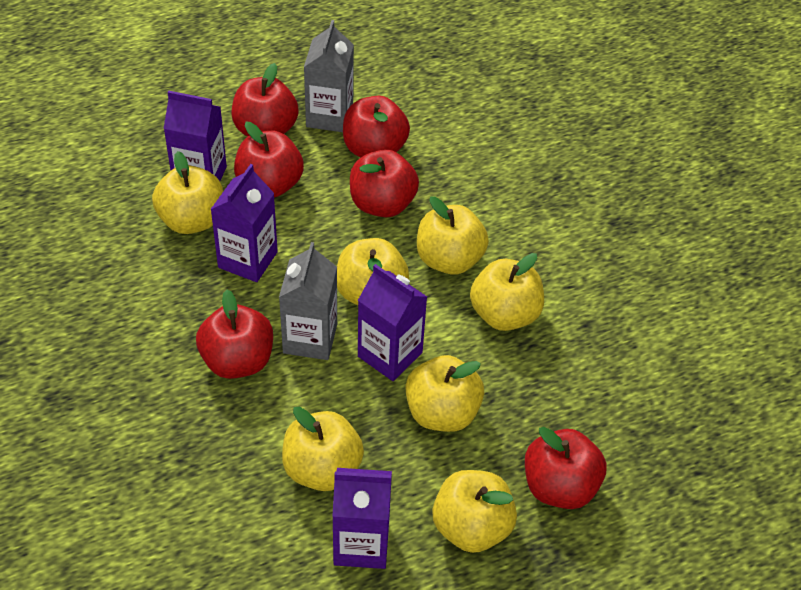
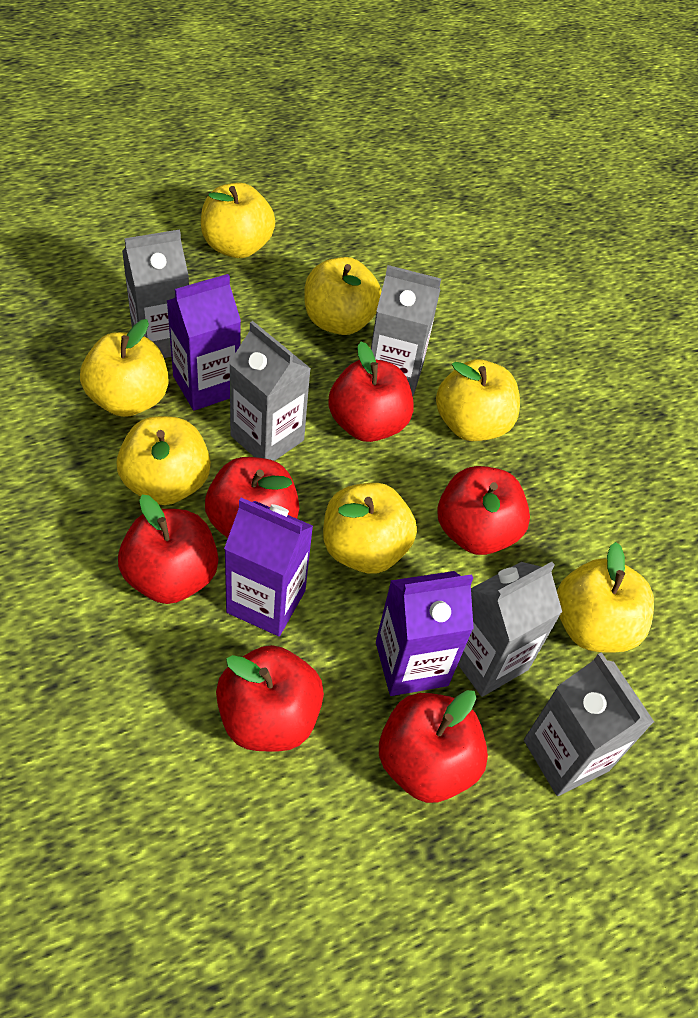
grey carton: 2 -> 5
purple carton: 4 -> 3

